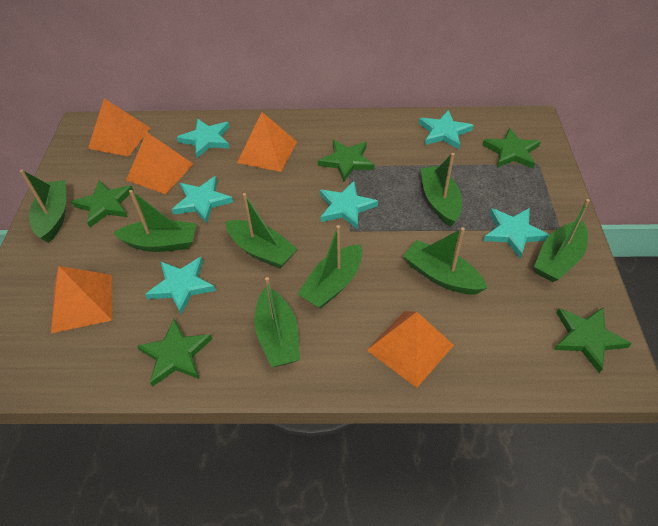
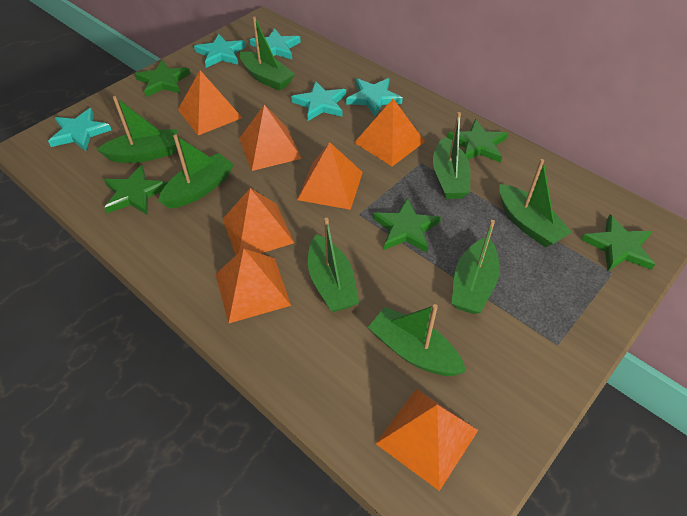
orange pyramid: 5 -> 7
turquoise star: 6 -> 5

